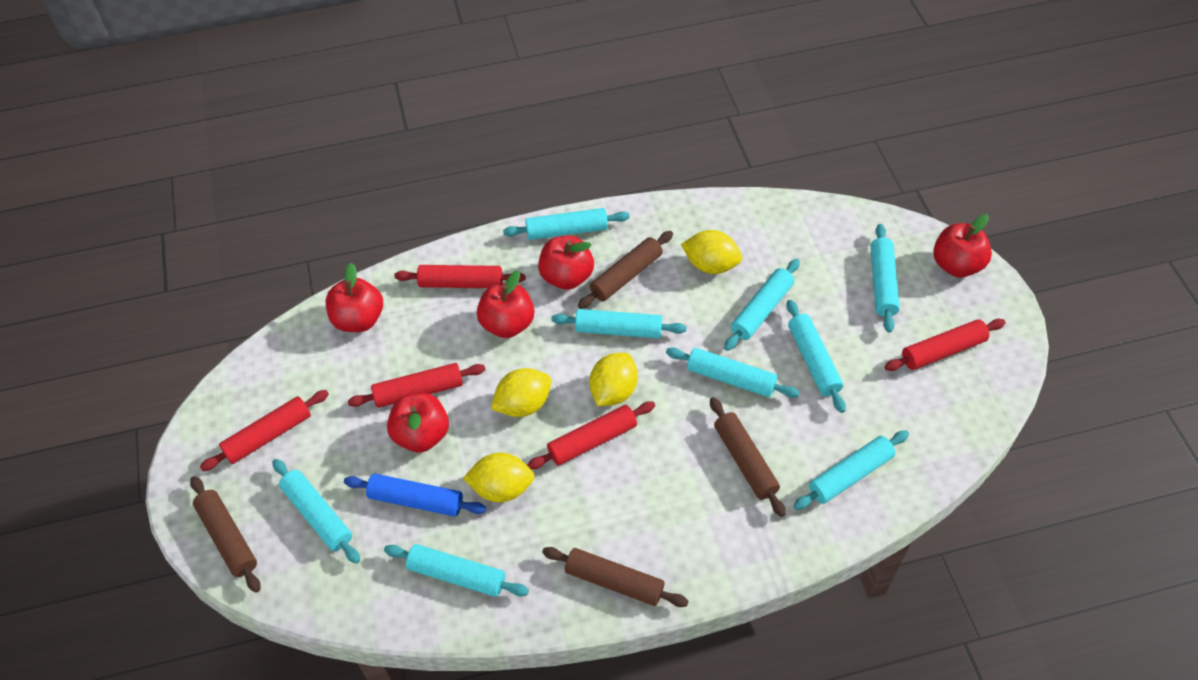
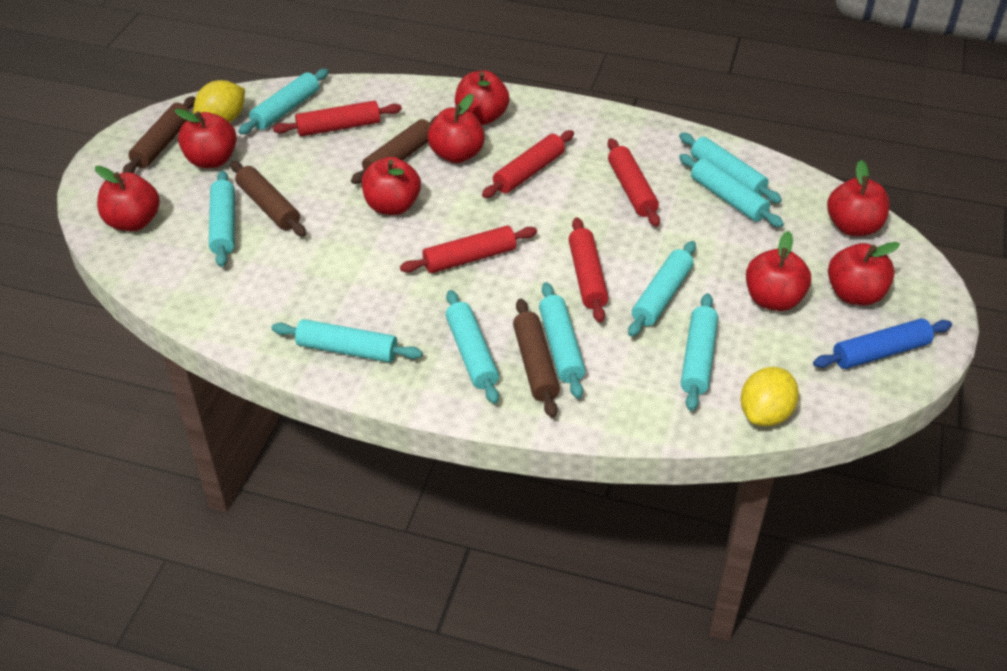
red apple: 5 -> 8
yellow lemon: 4 -> 2

